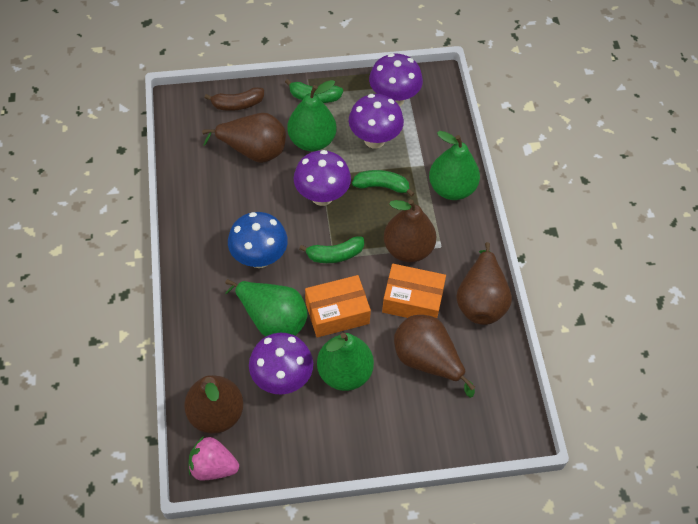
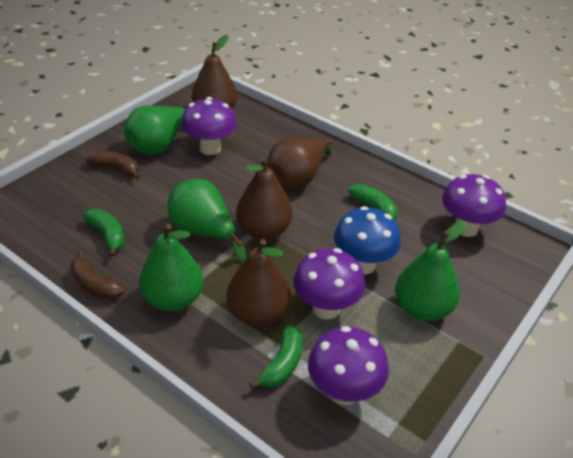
brown banana: 1 -> 2
brown pear: 5 -> 4
orange box: 2 -> 0
pink strawberry: 1 -> 0

